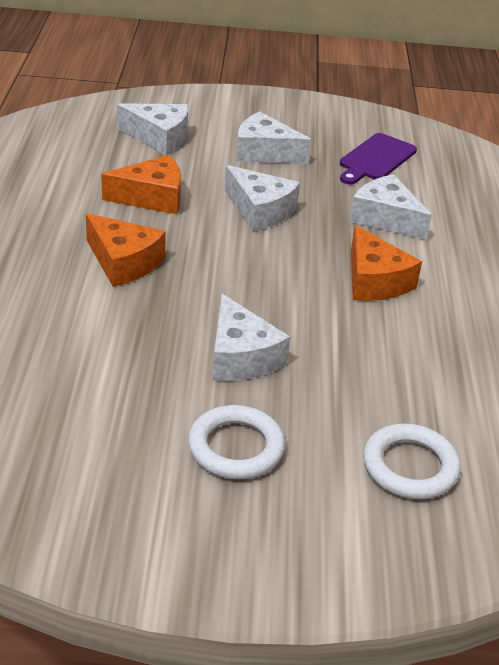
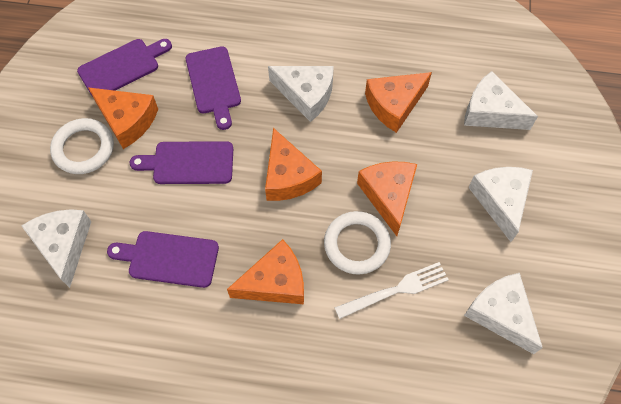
orange cheese: 3 -> 5
purple cutting board: 1 -> 4
white fork: 0 -> 1

